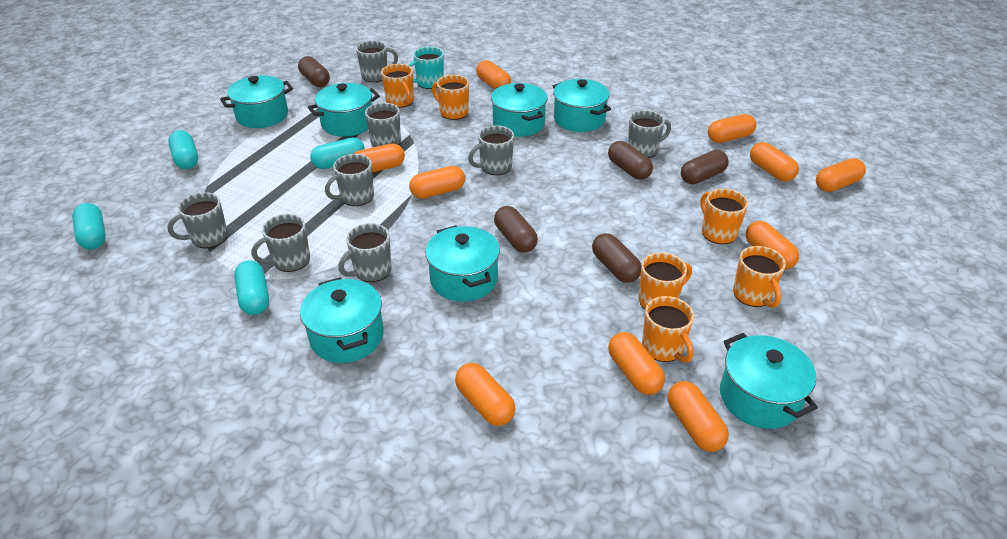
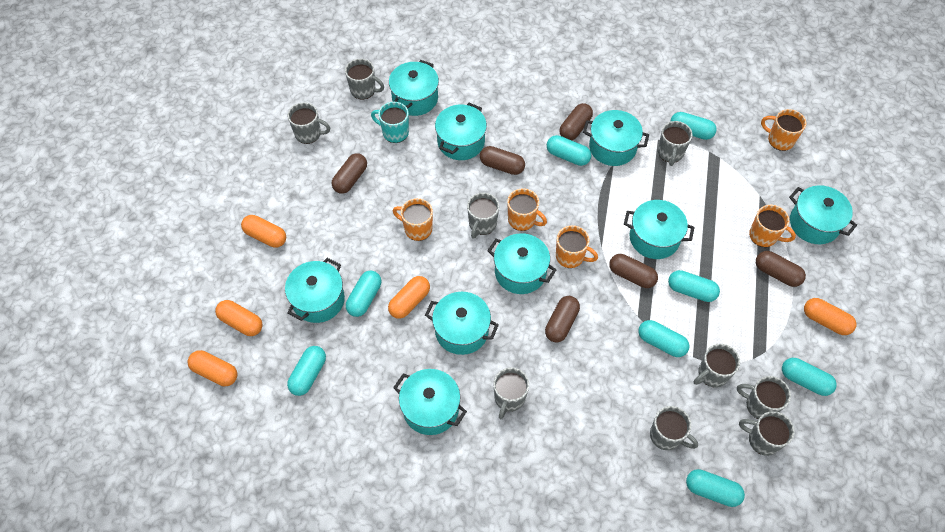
brown capsule: 5 -> 6
grey mug: 8 -> 9
orange capsule: 10 -> 5
orange mug: 6 -> 5
turquoise capsule: 4 -> 8
turquoise pot: 7 -> 9

